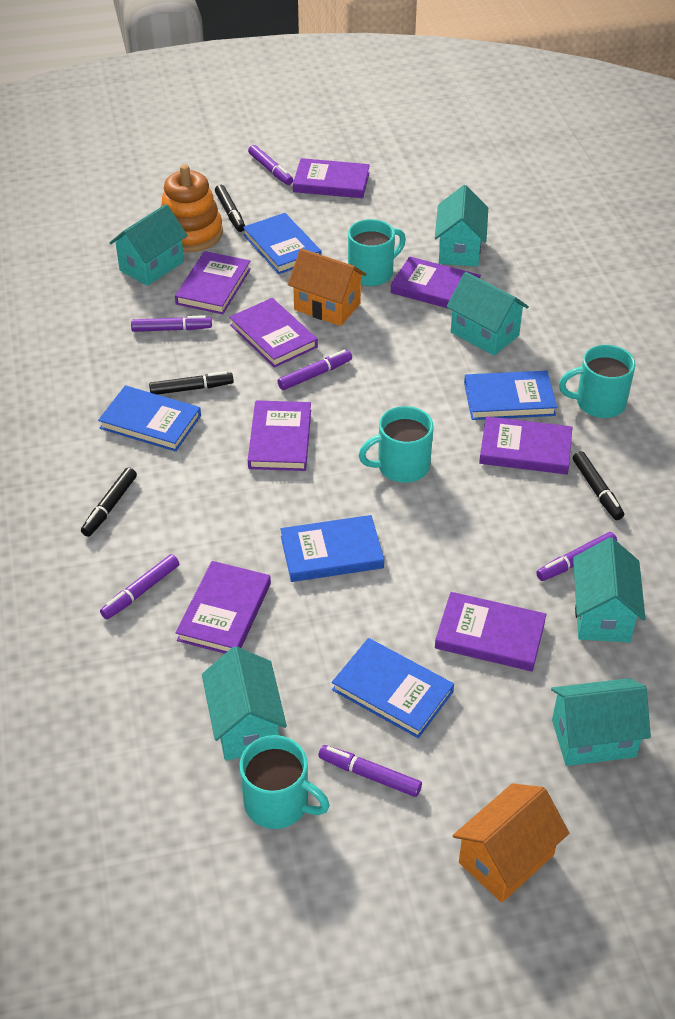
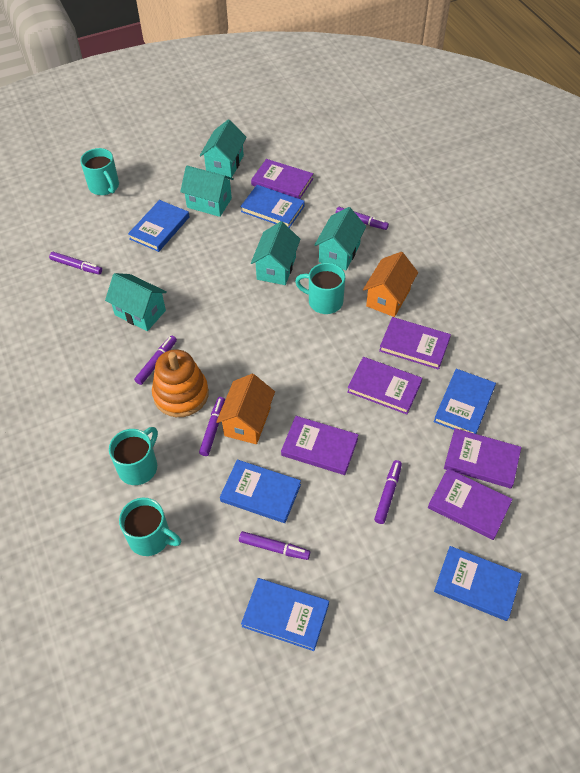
black marker: 4 -> 0
blue book: 5 -> 6
purple book: 8 -> 6
turquoise house: 6 -> 5

